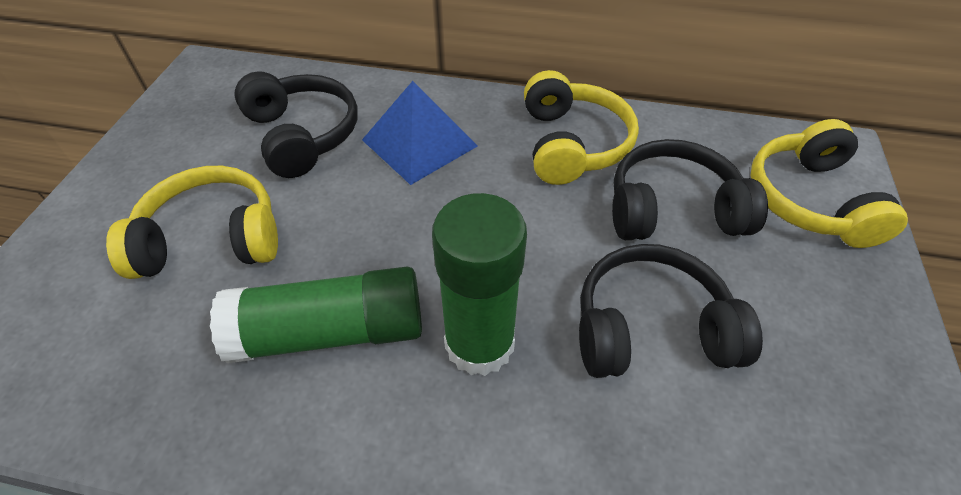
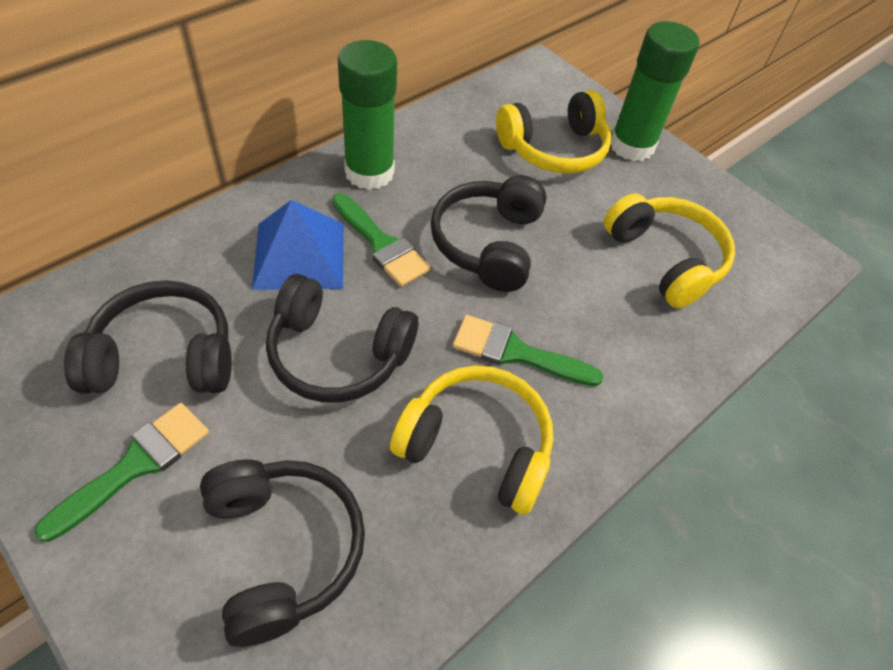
black headphones: 3 -> 4
green brush: 0 -> 3

